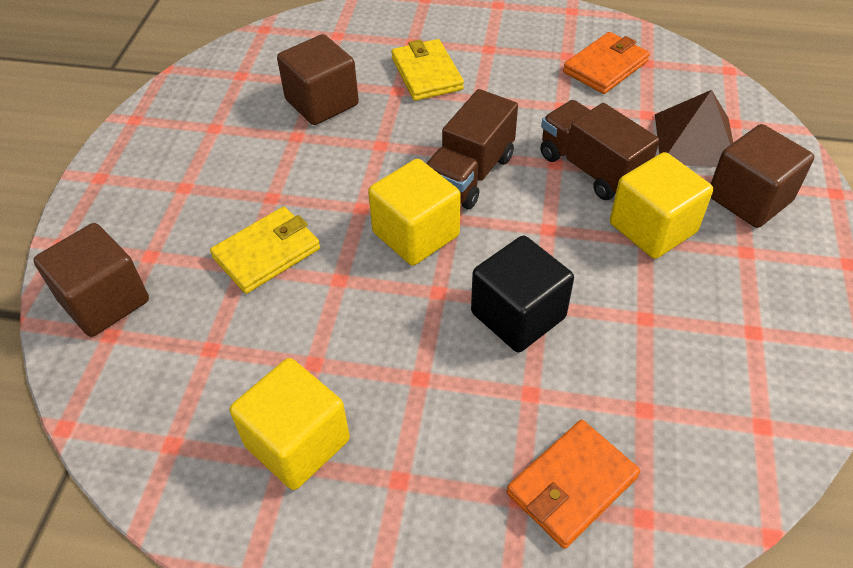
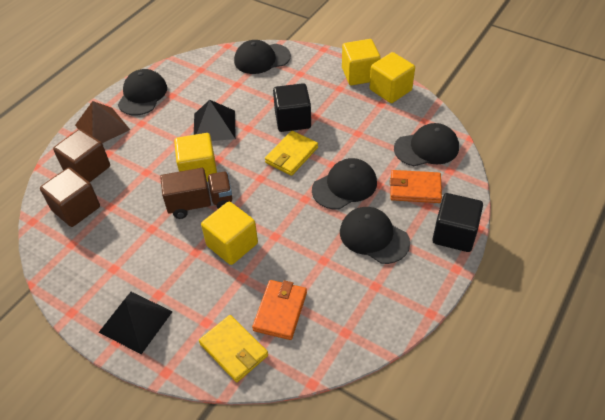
black cap: 0 -> 5
black cube: 1 -> 2
black pyramid: 0 -> 2
brown cube: 3 -> 2
brown truck: 2 -> 1
yellow cube: 3 -> 4

